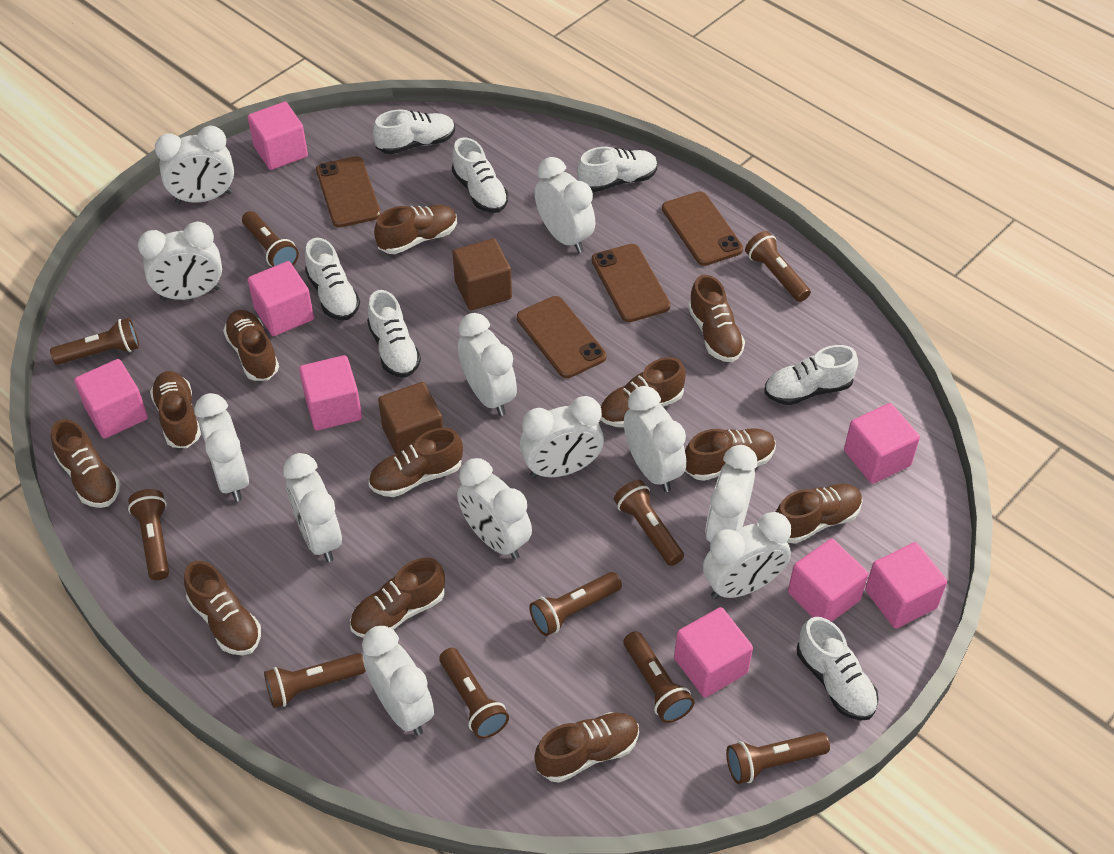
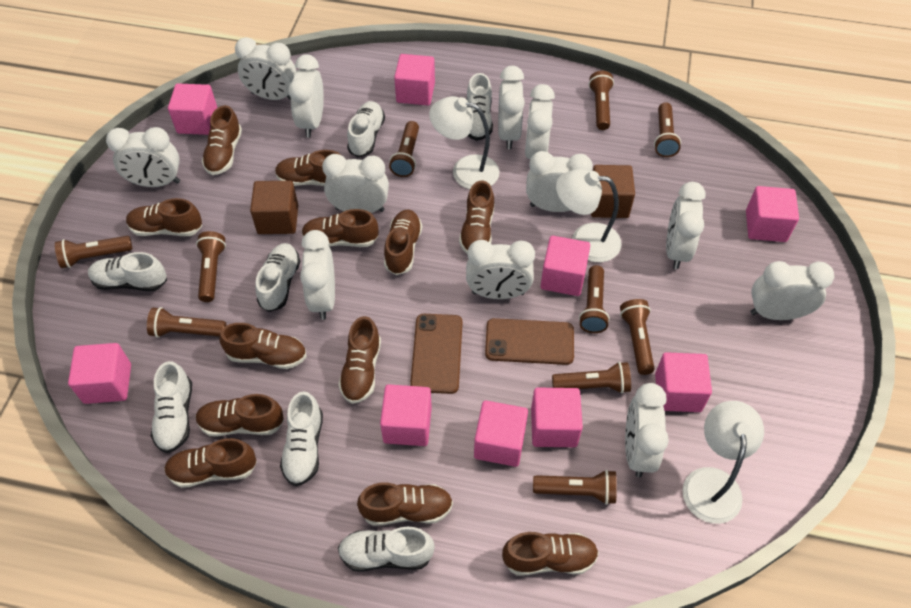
brown phone: 4 -> 2
pink cube: 8 -> 9
white lamp: 0 -> 3

